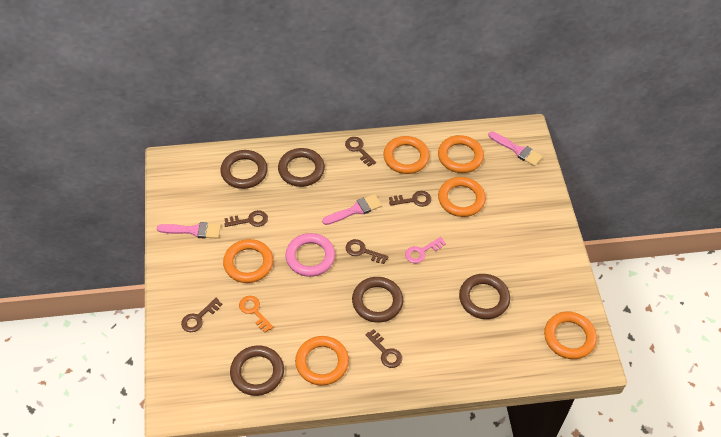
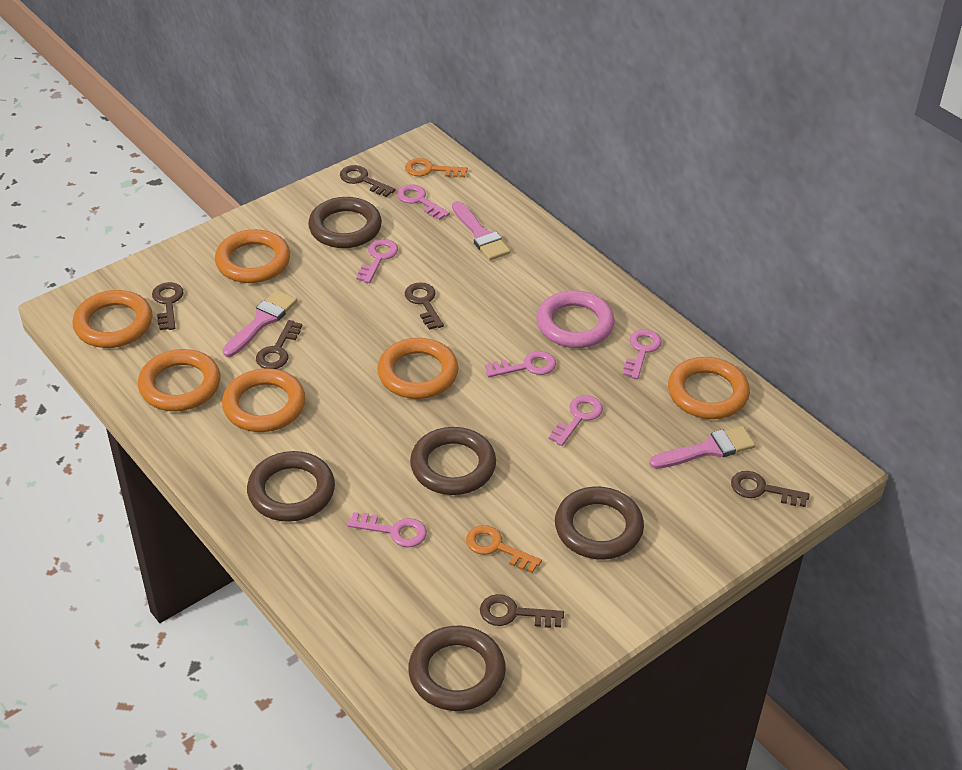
orange key: 1 -> 2
pink key: 1 -> 6

